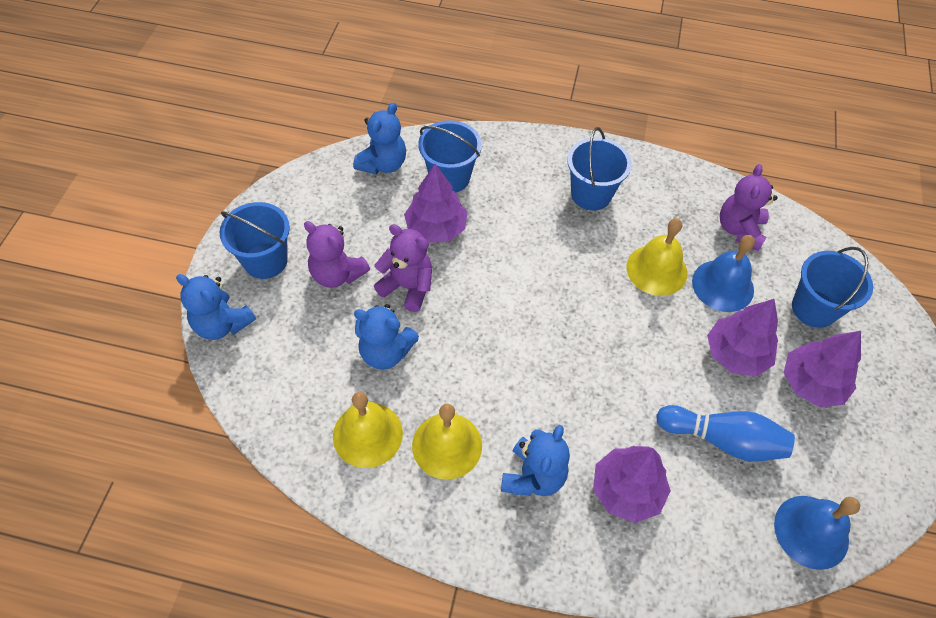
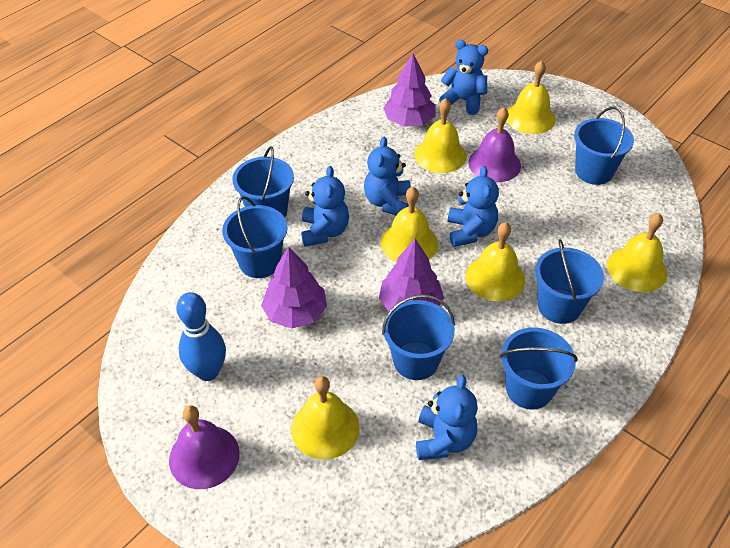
blue bell: 2 -> 0
blue bucket: 4 -> 6
blue teddy bear: 4 -> 5
purple bell: 0 -> 2
purple teddy bear: 3 -> 0
purple tree: 4 -> 3
yellow bell: 3 -> 6

